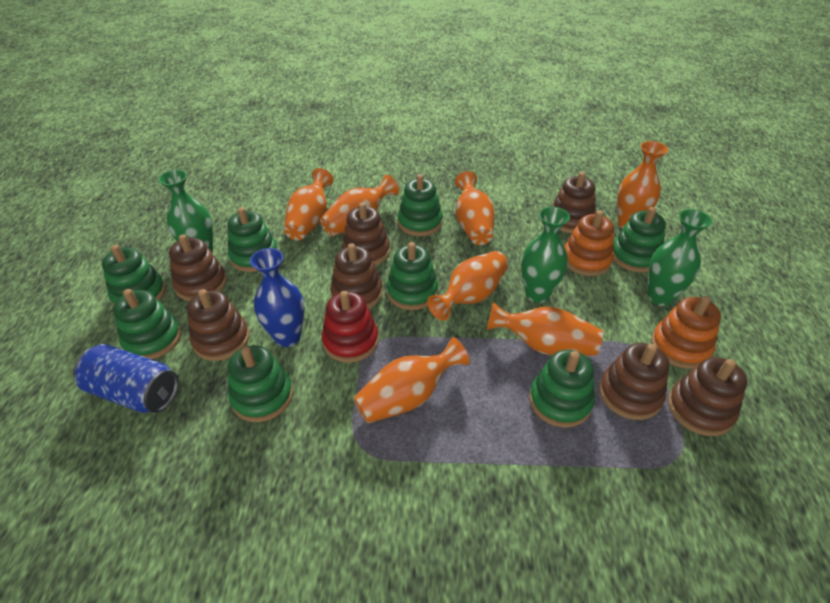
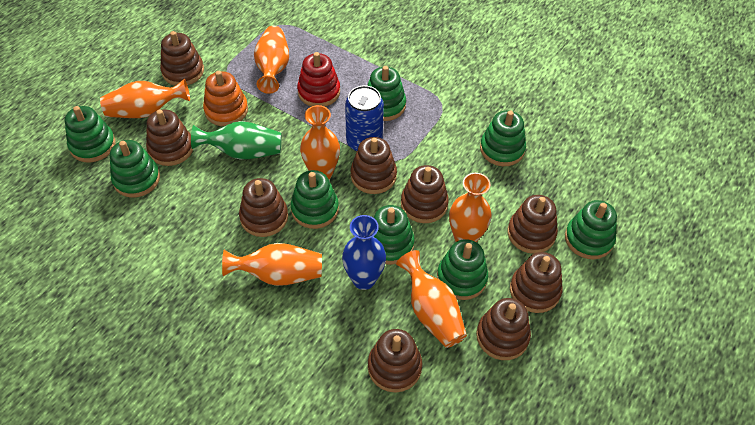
brown stacking toy: 7 -> 9
green vase: 3 -> 1
orange stacking toy: 2 -> 1
orange vase: 7 -> 6

